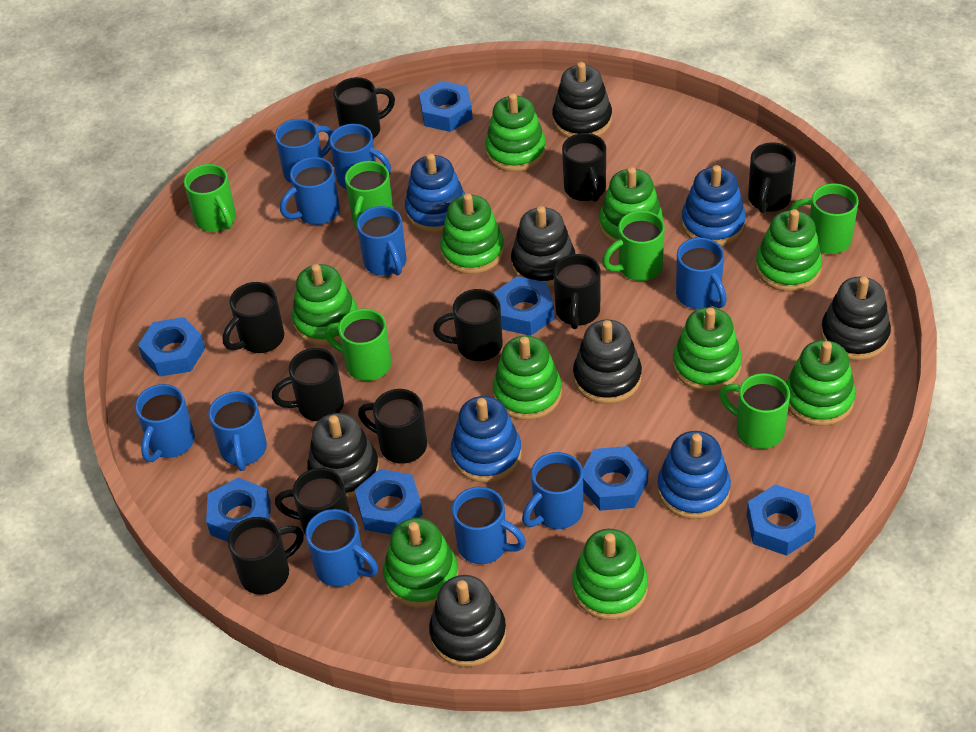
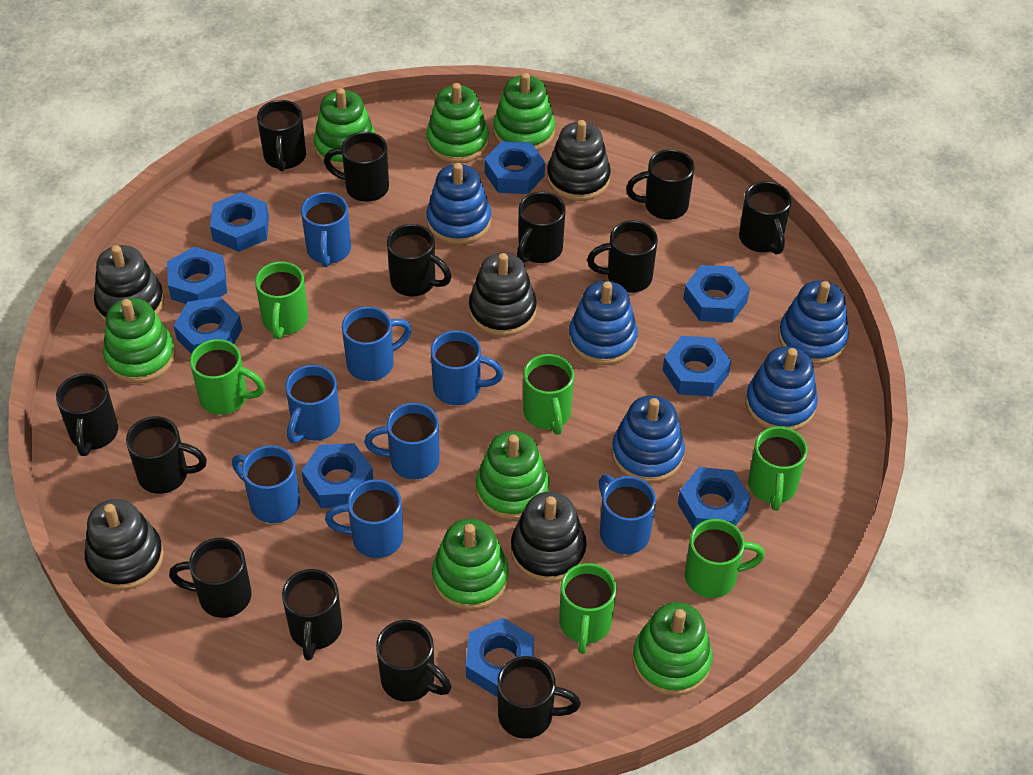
black mug: 10 -> 13
black stacking toy: 6 -> 5
blue mug: 10 -> 8
blue nut: 7 -> 9
blue stacking toy: 4 -> 5
green stacking toy: 10 -> 7

